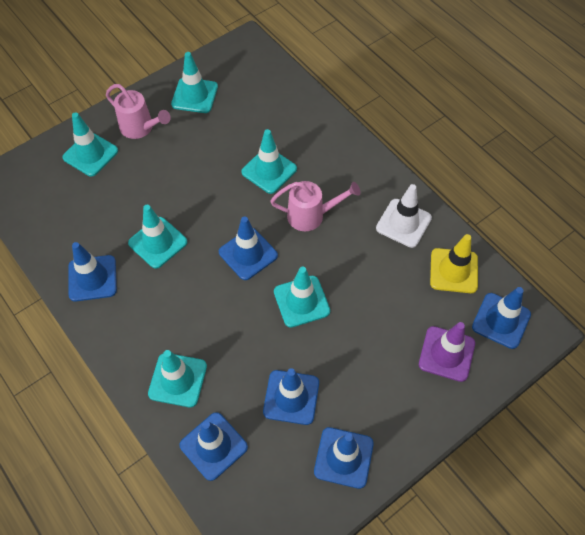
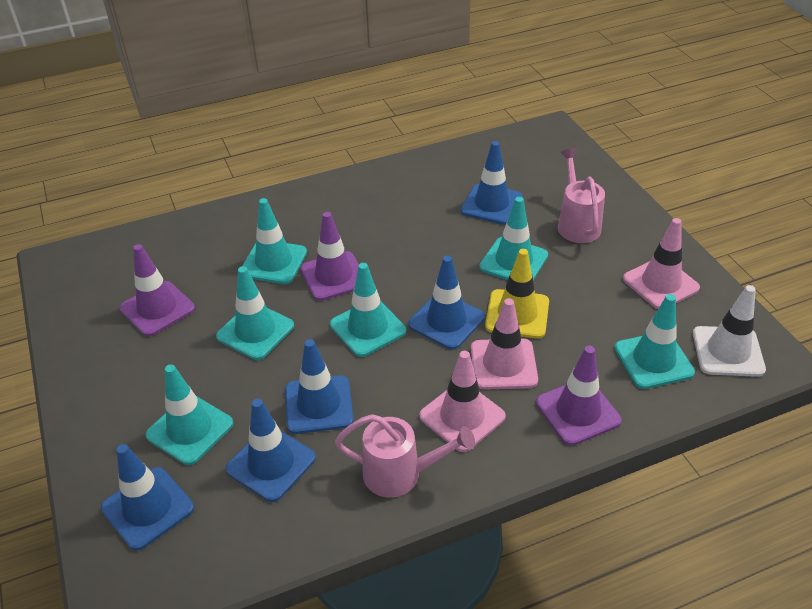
blue traffic cone: 6 -> 5
pink traffic cone: 0 -> 3
purple traffic cone: 1 -> 3

